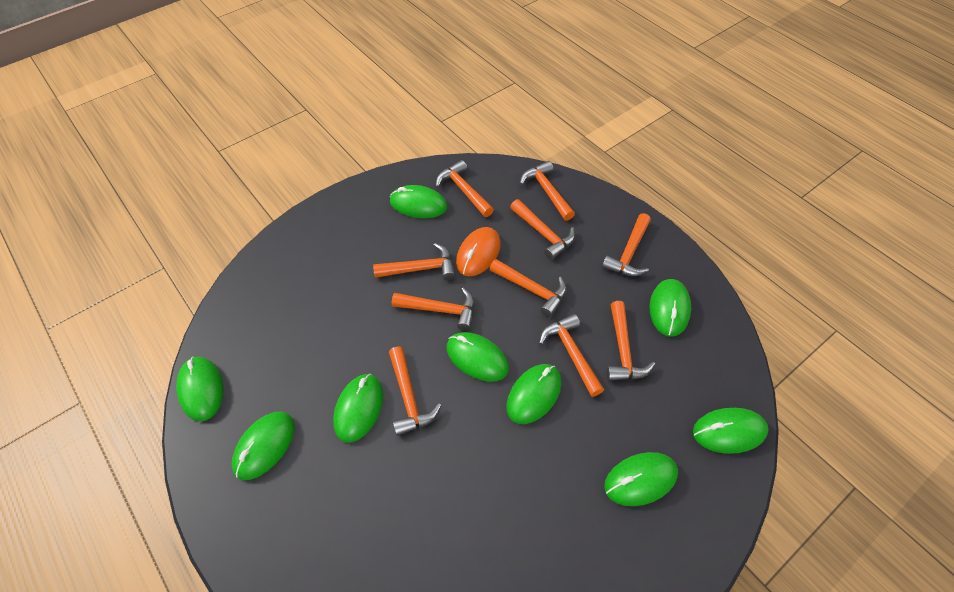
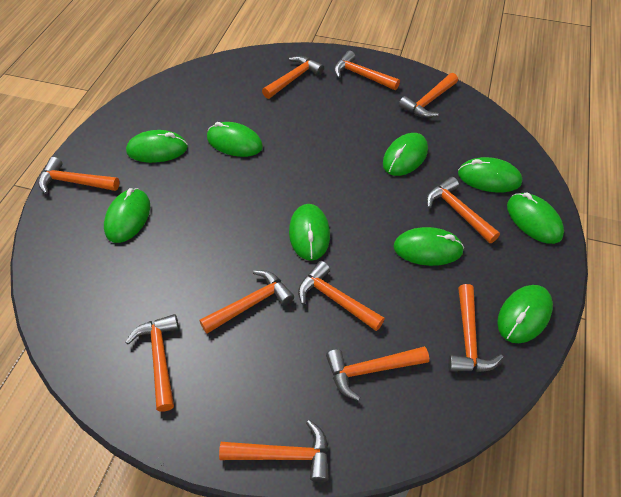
orange hammer: 10 -> 11
orange mouse: 1 -> 0

